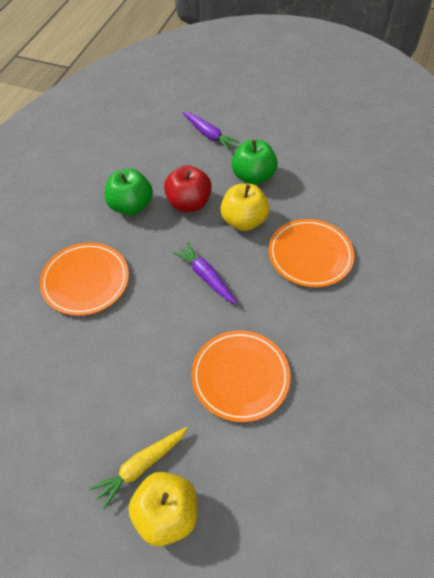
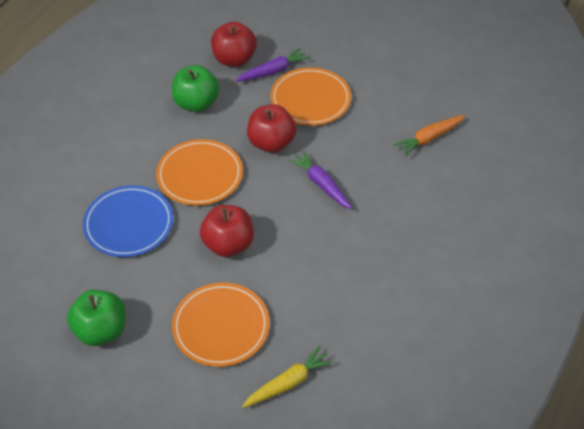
blue plate: 0 -> 1
orange carrot: 0 -> 1
red apple: 1 -> 3
yellow apple: 2 -> 0

